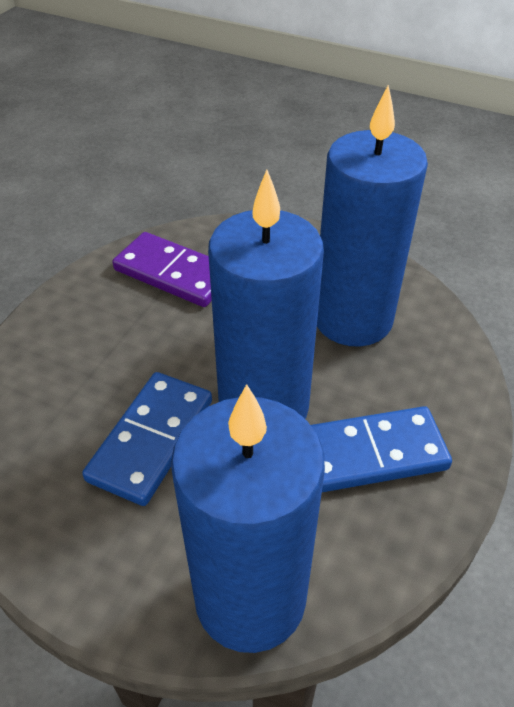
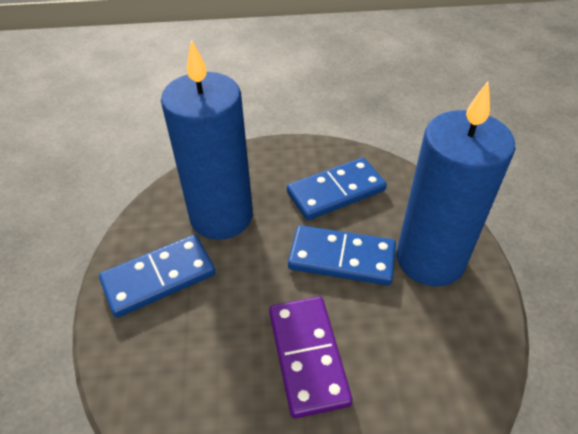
blue candle: 3 -> 2
blue domino: 2 -> 3

